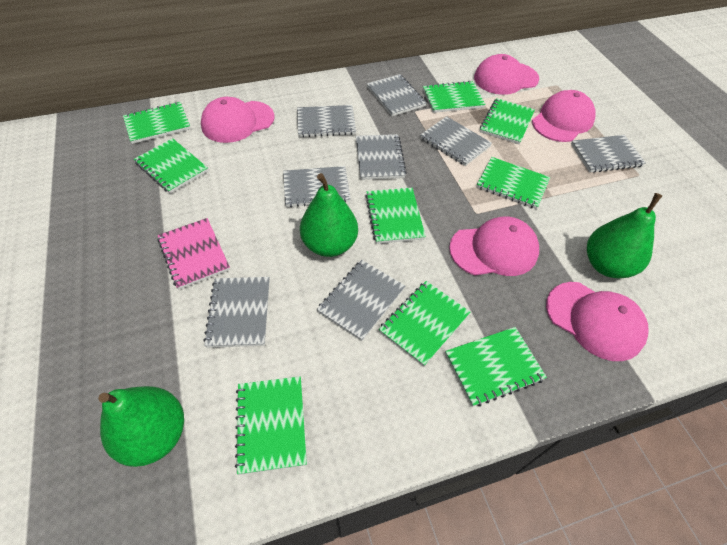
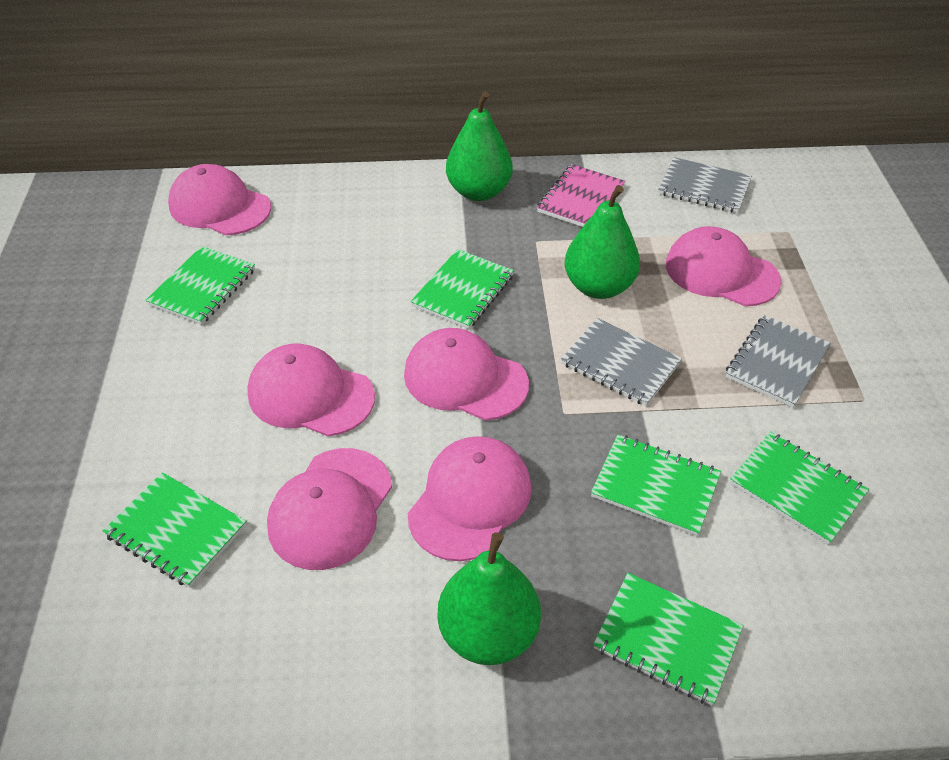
green notebook: 9 -> 6
grey notebook: 8 -> 3
pink cap: 5 -> 6

